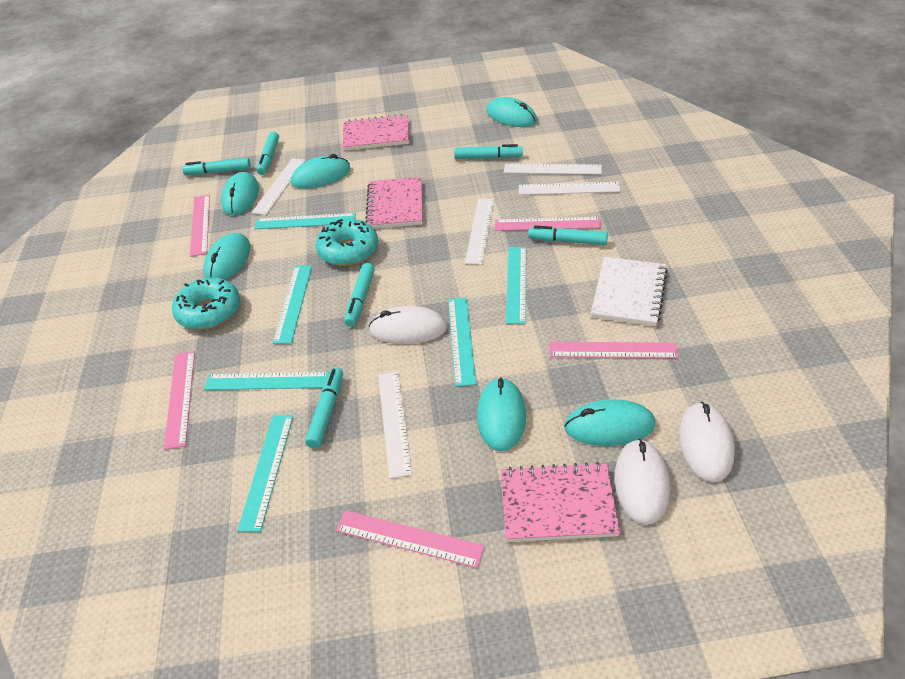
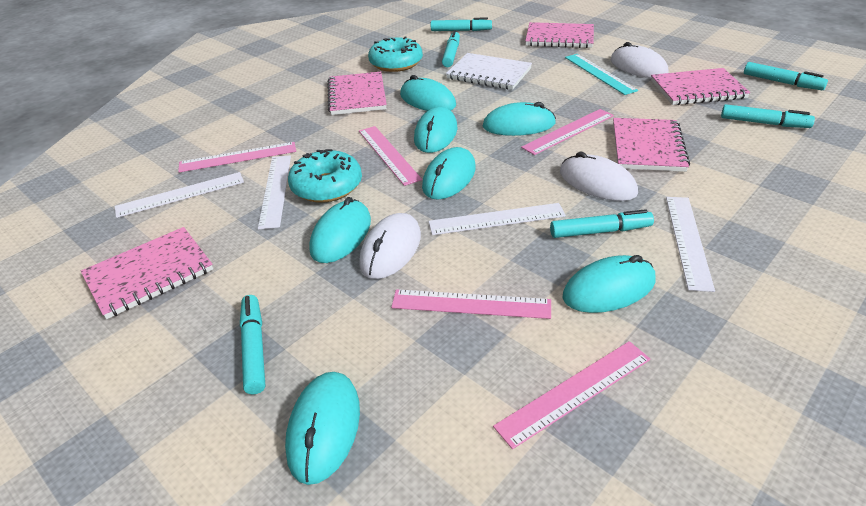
pink notebook: 3 -> 5
turquoise mouse: 6 -> 7
turquoise ruler: 6 -> 1
white ruler: 5 -> 4

